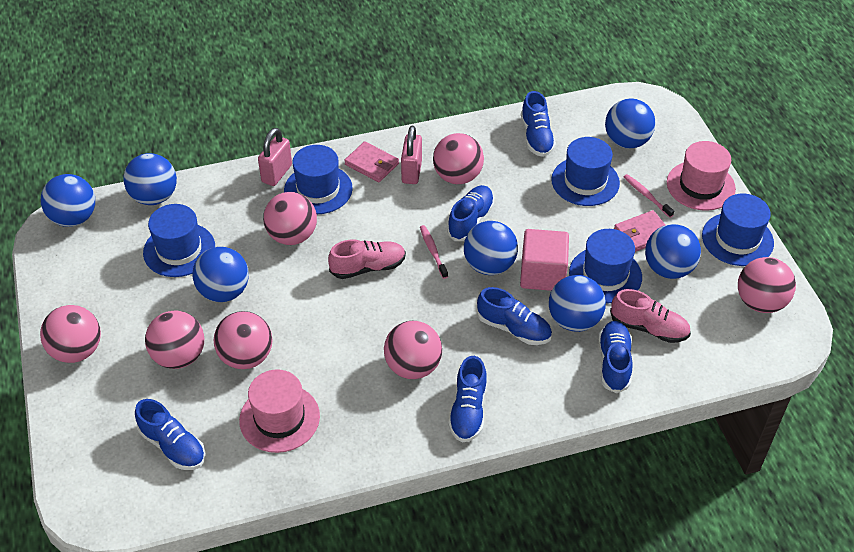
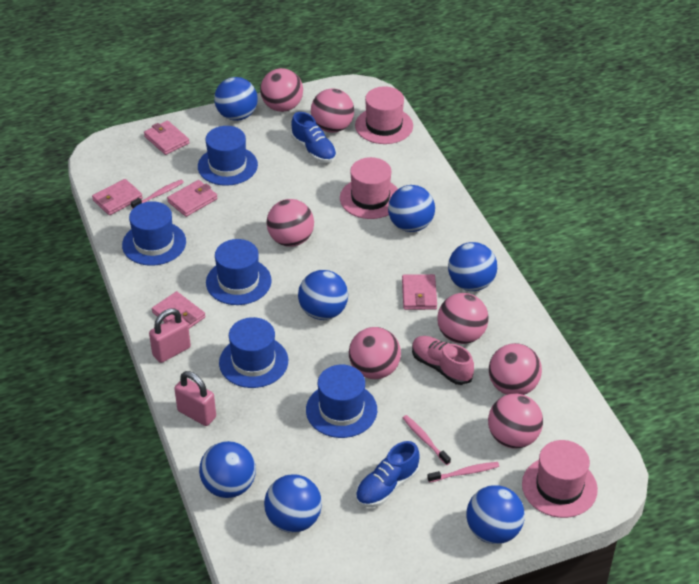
blue shoe: 6 -> 2
pink cube: 1 -> 0
pink hat: 2 -> 3
pink shoe: 2 -> 1
pink toothbrush: 2 -> 3
pink wallet: 2 -> 5

